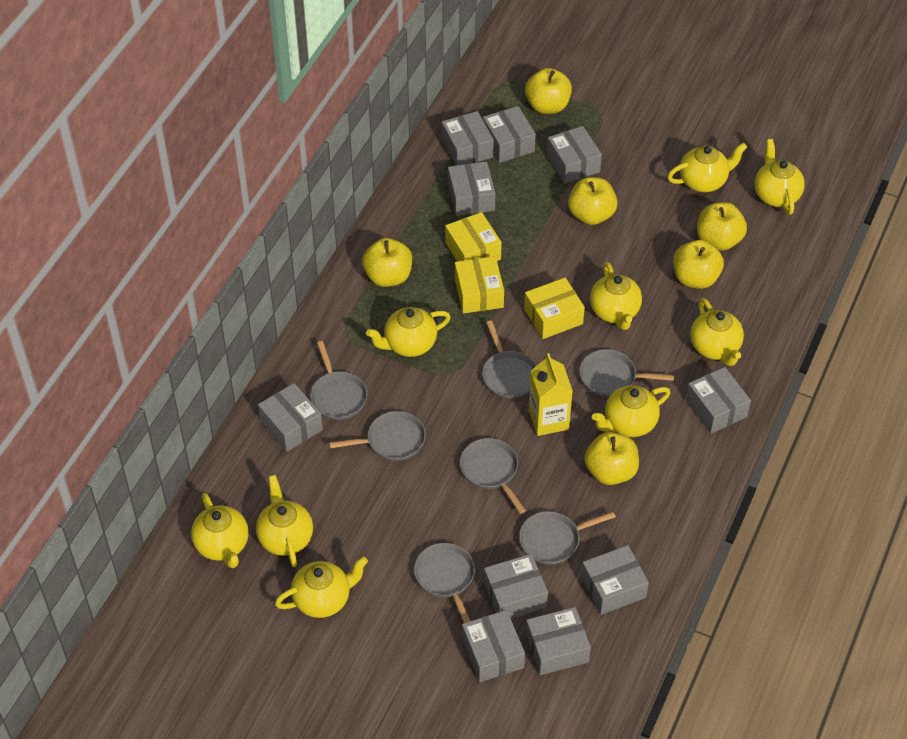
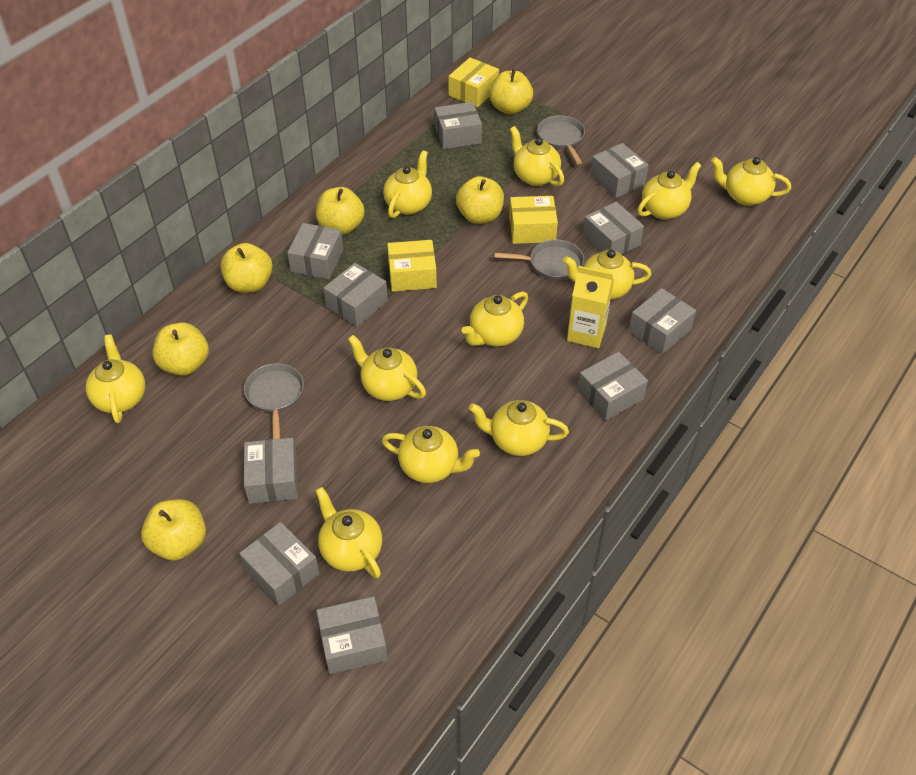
grey pan: 7 -> 3
yellow teapot: 9 -> 11

